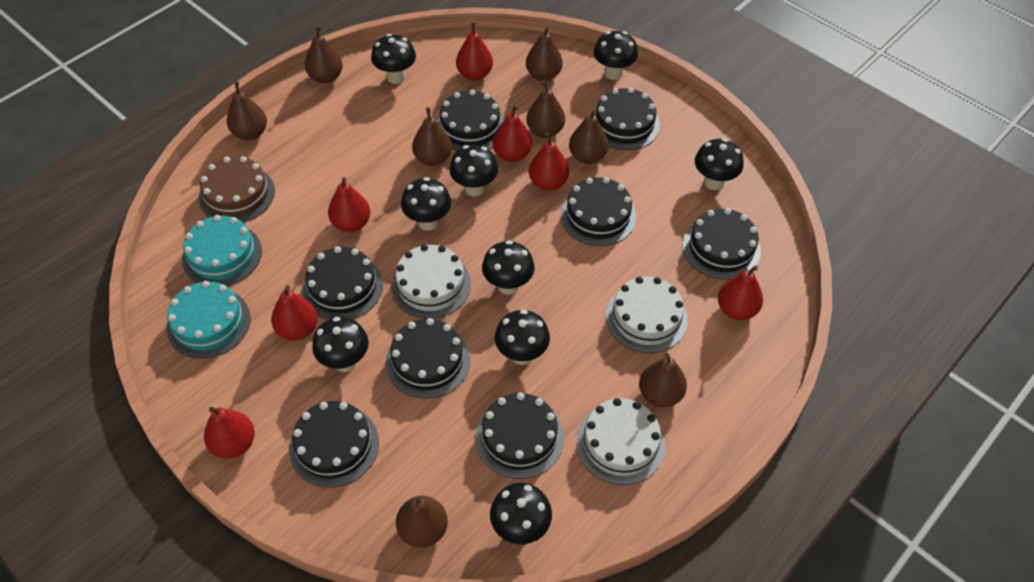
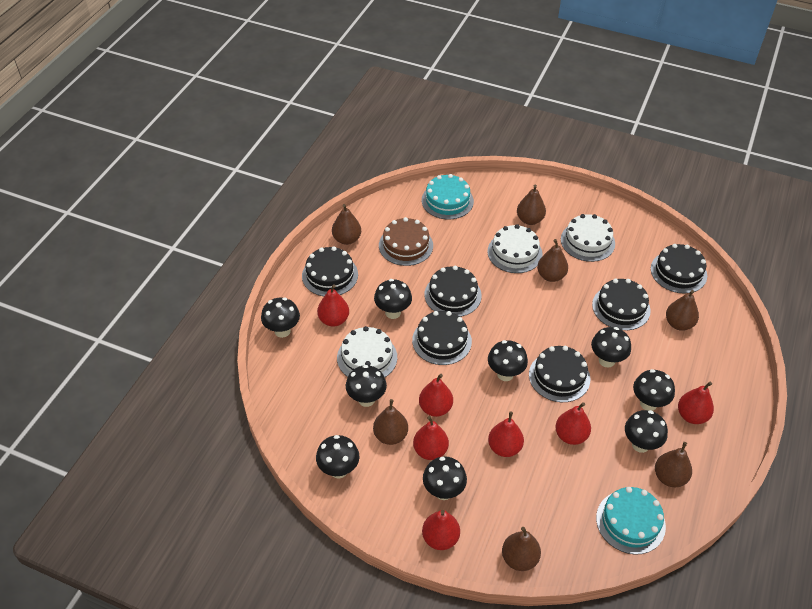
black cake: 8 -> 6
brown pear: 8 -> 7

